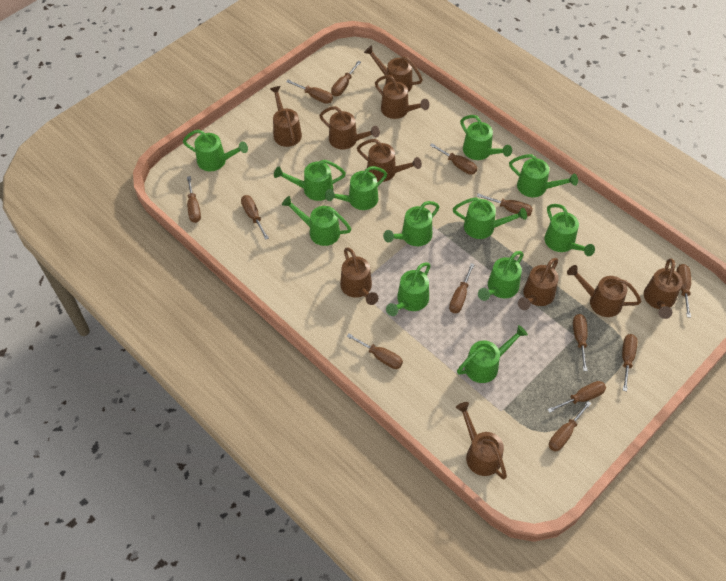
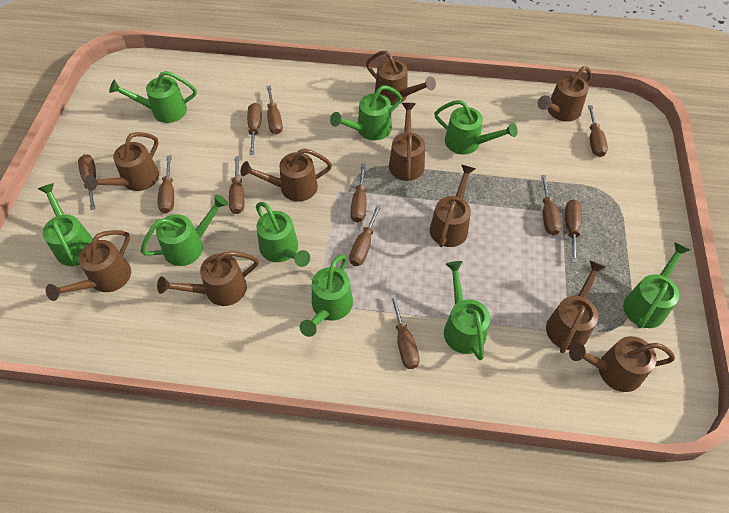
brown screwdriver: 13 -> 11
green watering can: 12 -> 9

